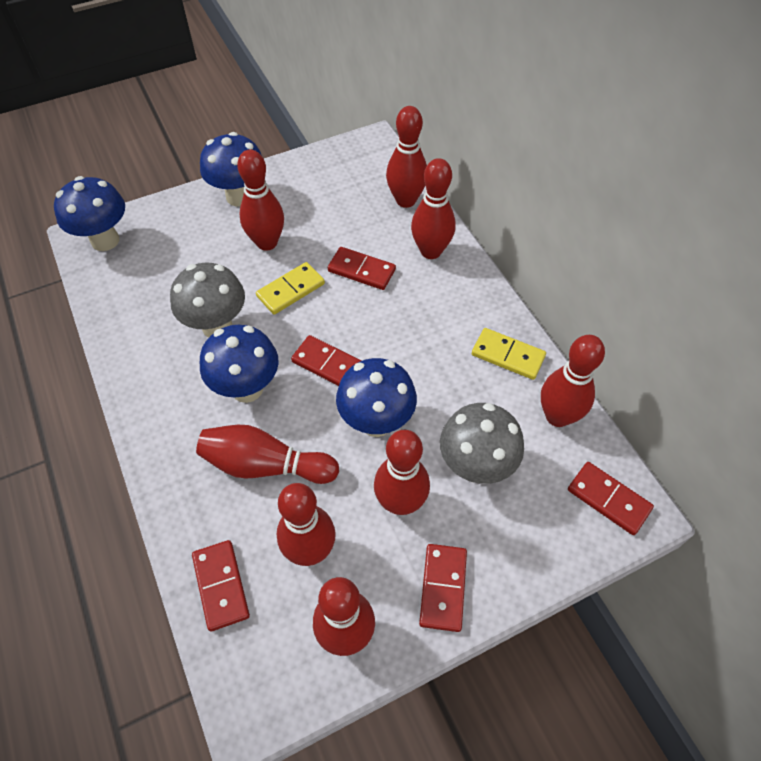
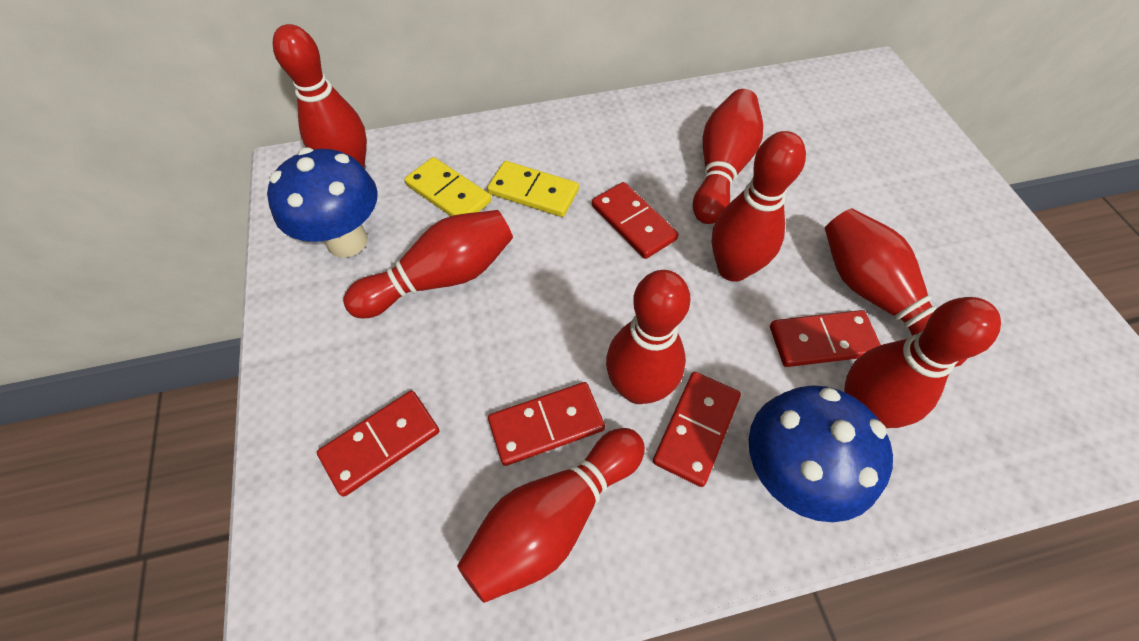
blue mushroom: 4 -> 2
grey mushroom: 2 -> 0

